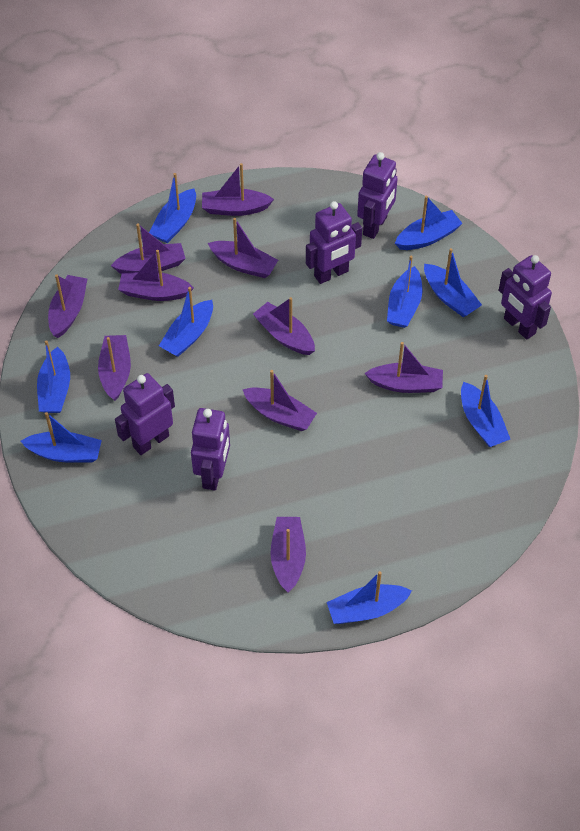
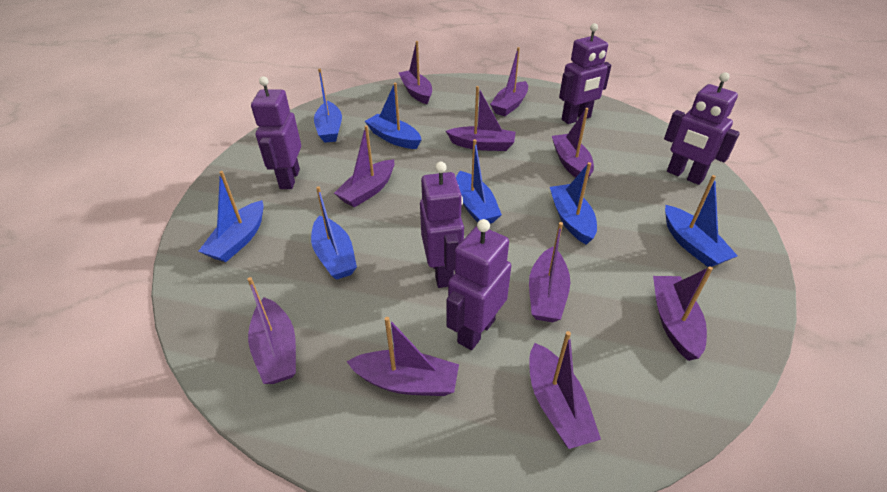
blue boat: 9 -> 7

